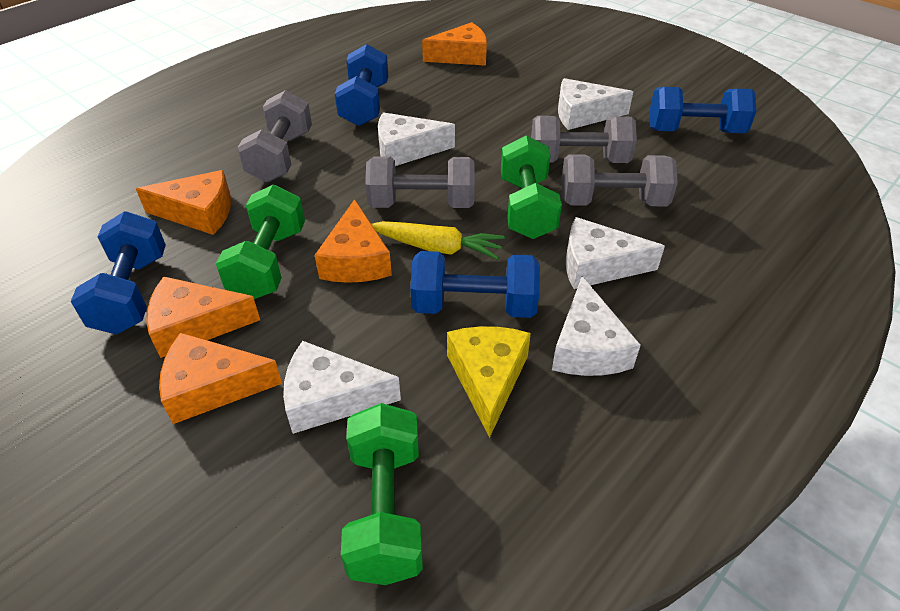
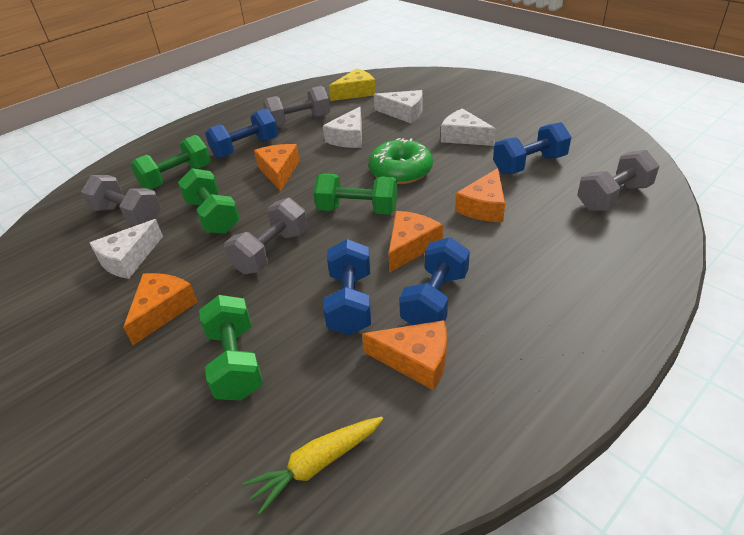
green donut: 0 -> 1
green dumbbell: 3 -> 4
white cheese: 5 -> 4

